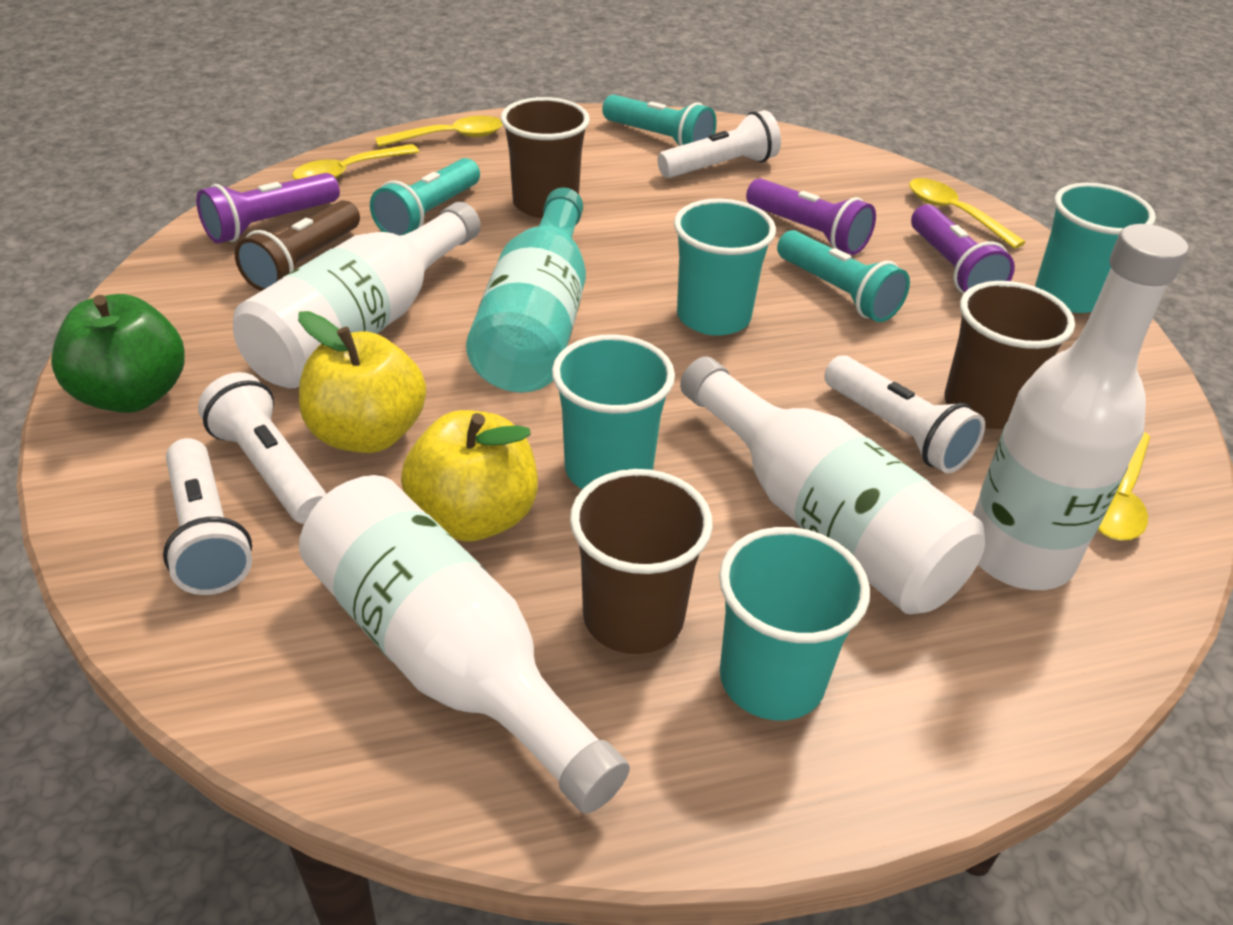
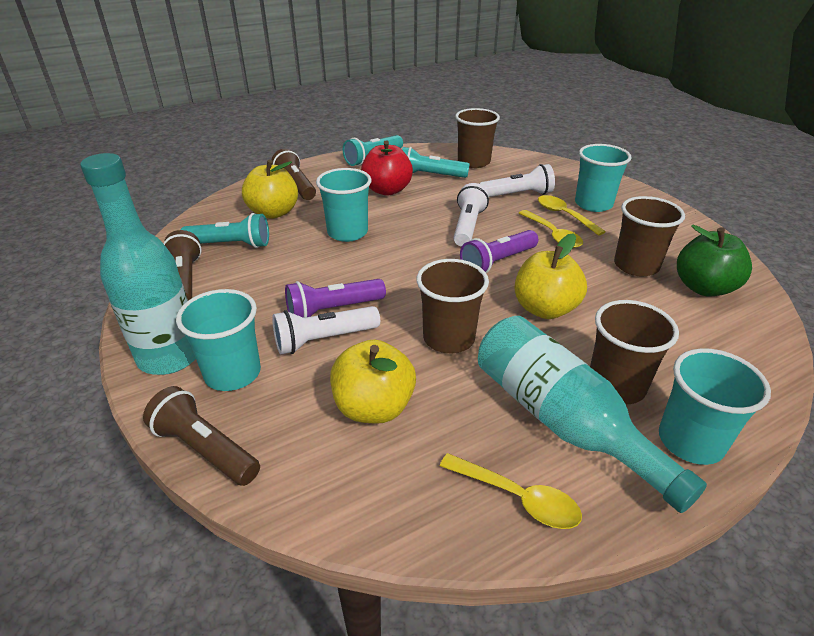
brown cup: 3 -> 4
brown flashlight: 1 -> 3
purple flashlight: 3 -> 2
red apple: 0 -> 1
turquoise bottle: 1 -> 2
white bottle: 4 -> 0
white flashlight: 4 -> 3
yellow apple: 2 -> 3
yellow spoon: 4 -> 3

